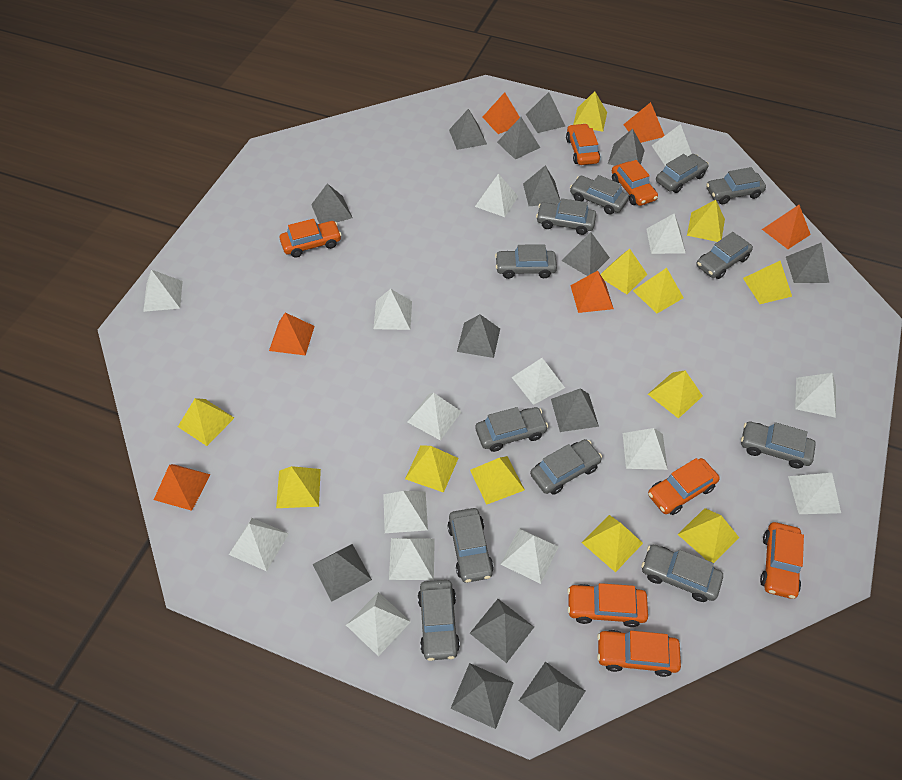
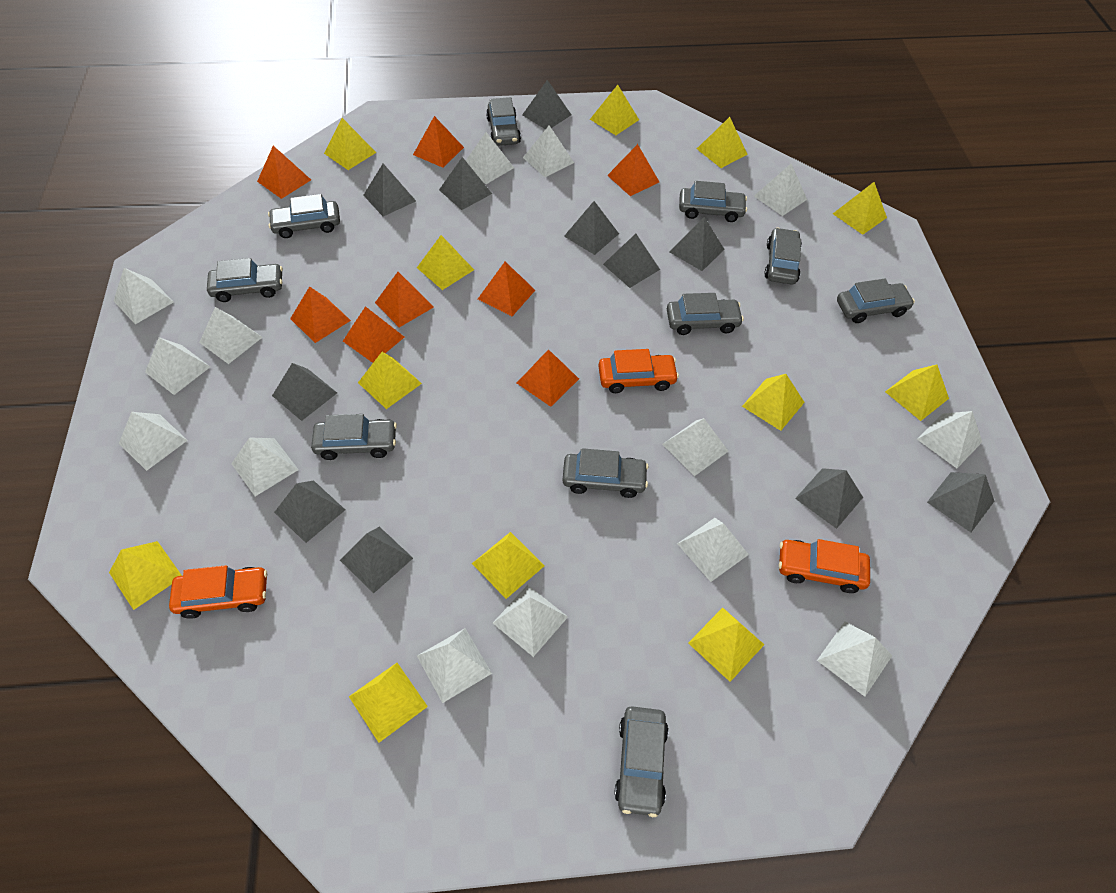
grey car: 12 -> 10
grey pyramid: 14 -> 11
orange car: 7 -> 3
orange pyramid: 6 -> 8
white pyramid: 15 -> 14

